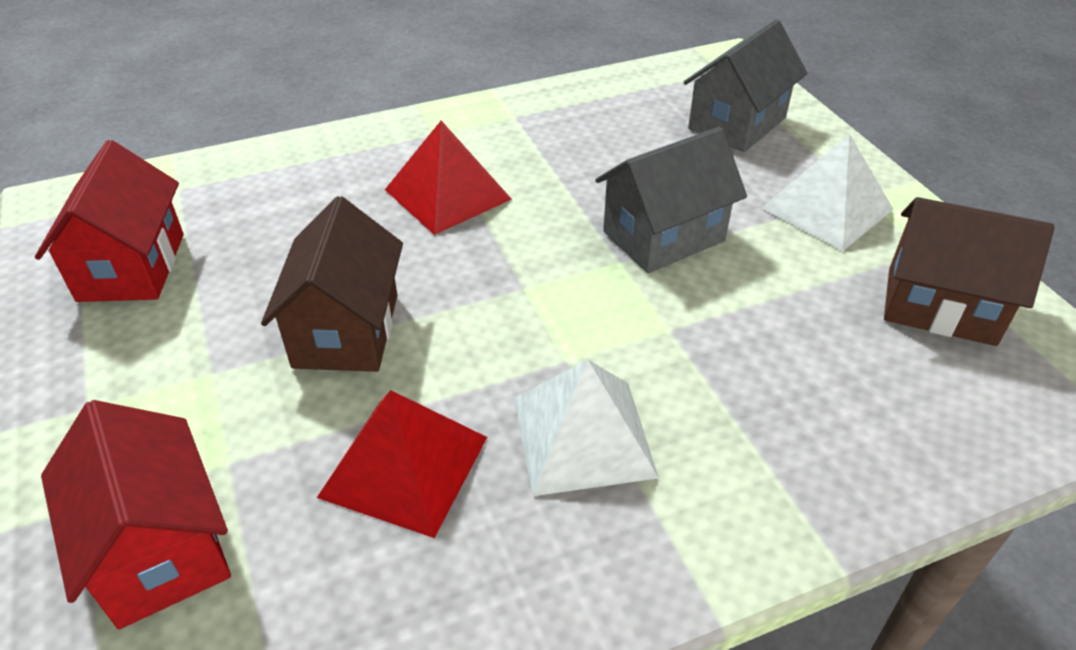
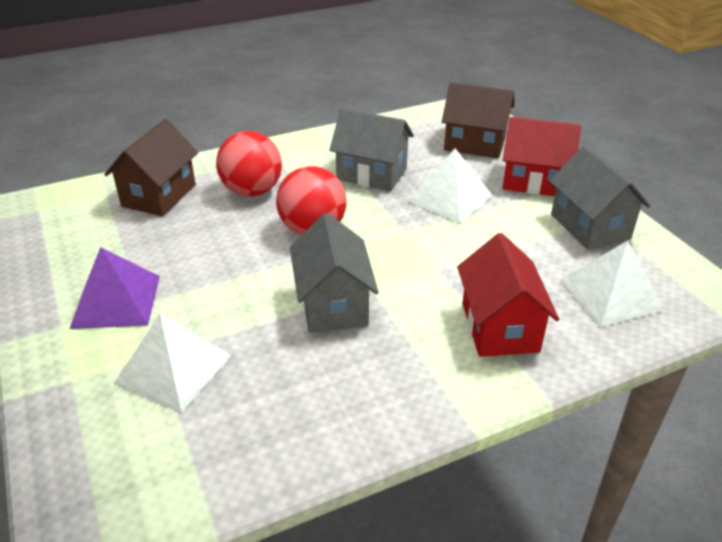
grey house: 2 -> 3
purple pyramid: 0 -> 1
red ball: 0 -> 2
red pyramid: 2 -> 0
white pyramid: 2 -> 3

